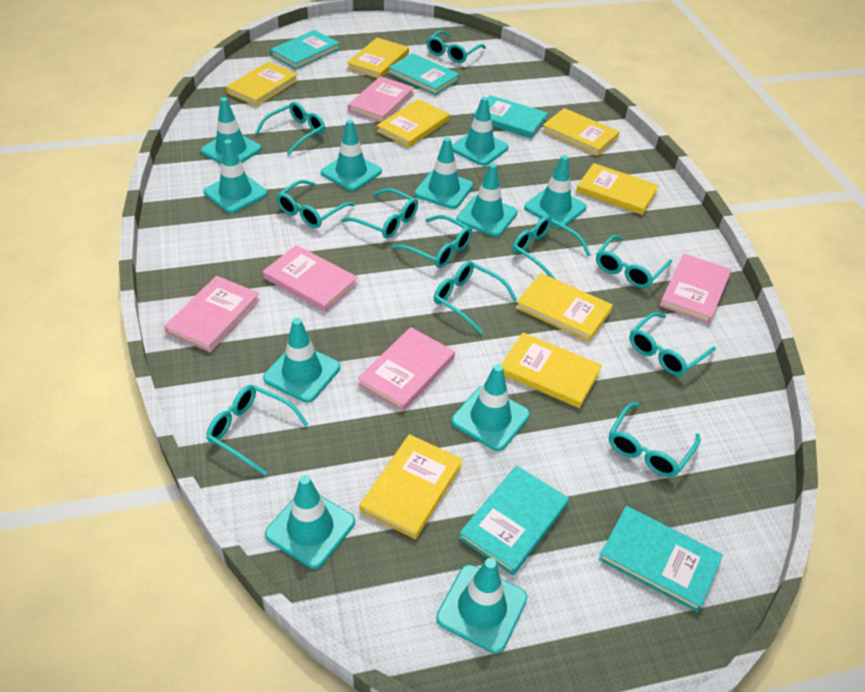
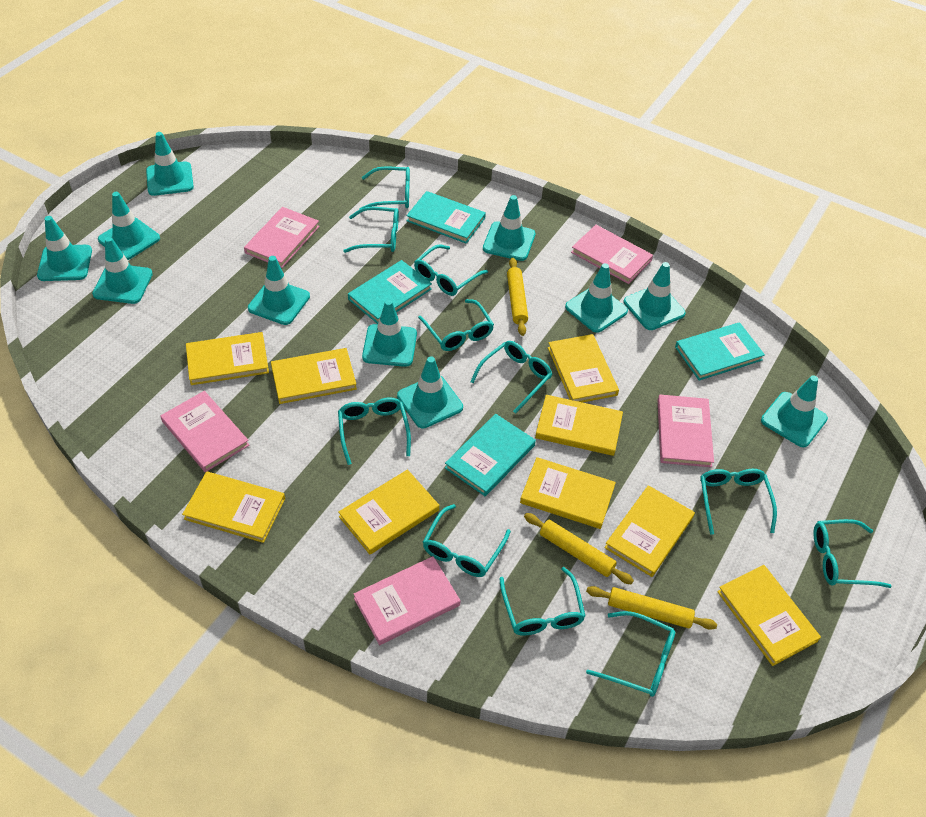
turquoise book: 5 -> 4
yellow book: 8 -> 9
yellow rolling pin: 0 -> 3

